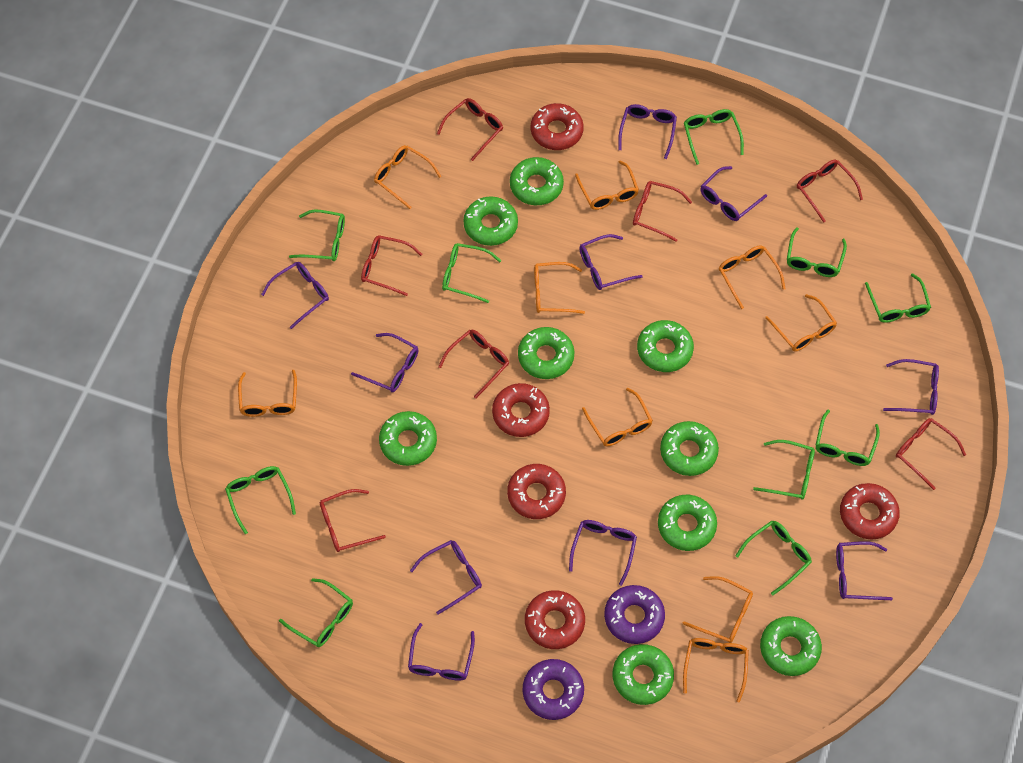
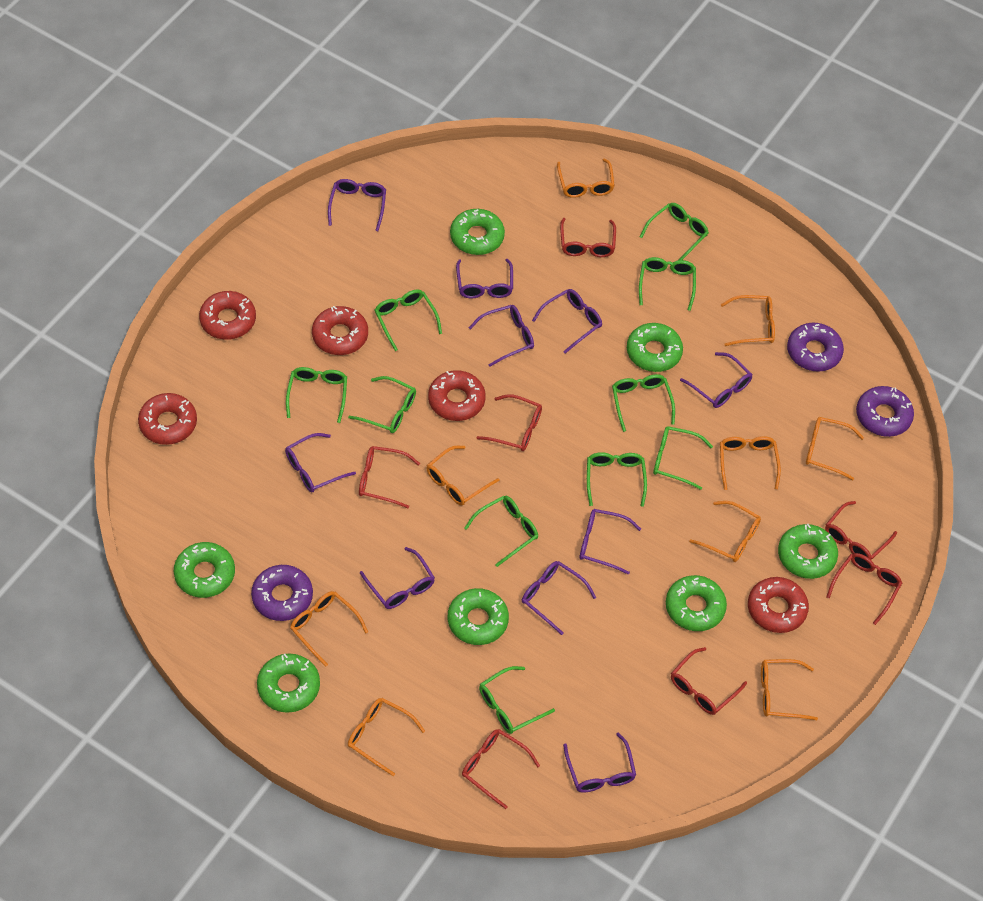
green donut: 9 -> 7
purple donut: 2 -> 3

